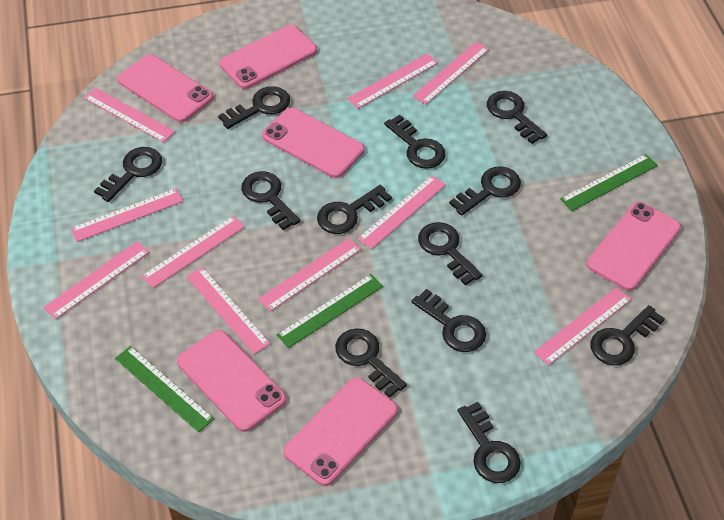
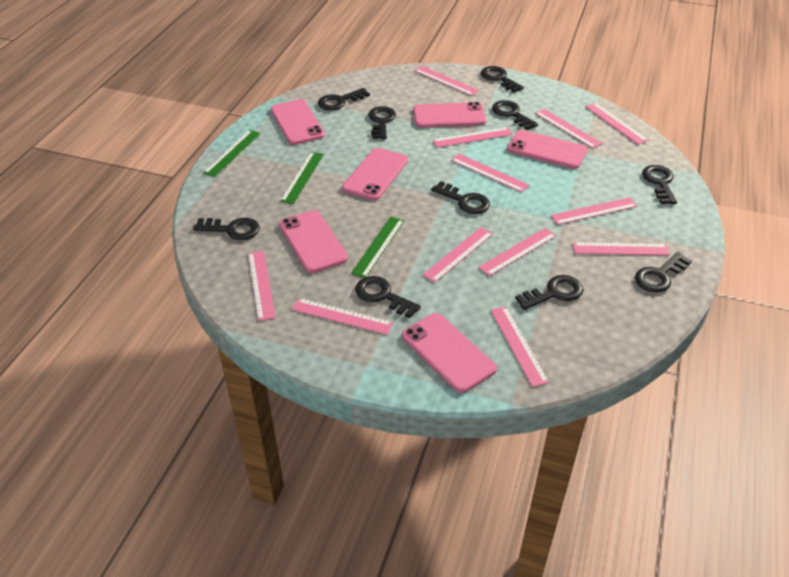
black key: 12 -> 10
pink ruler: 10 -> 12

